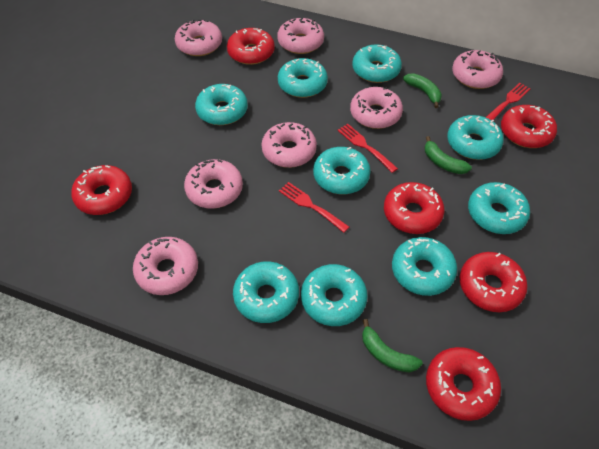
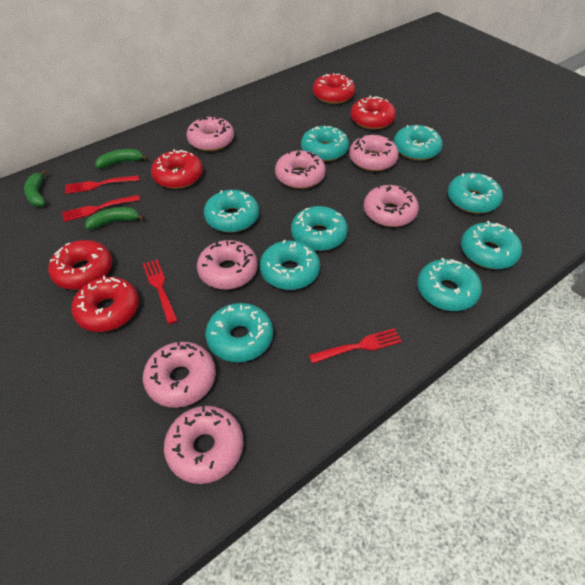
red donut: 6 -> 5
red fork: 3 -> 4

